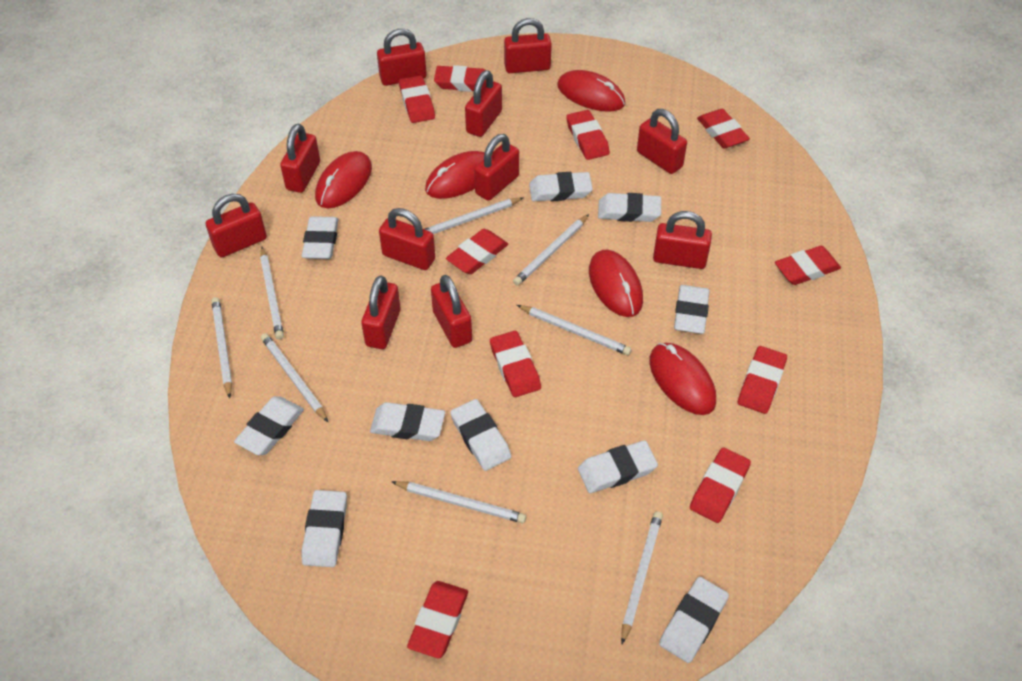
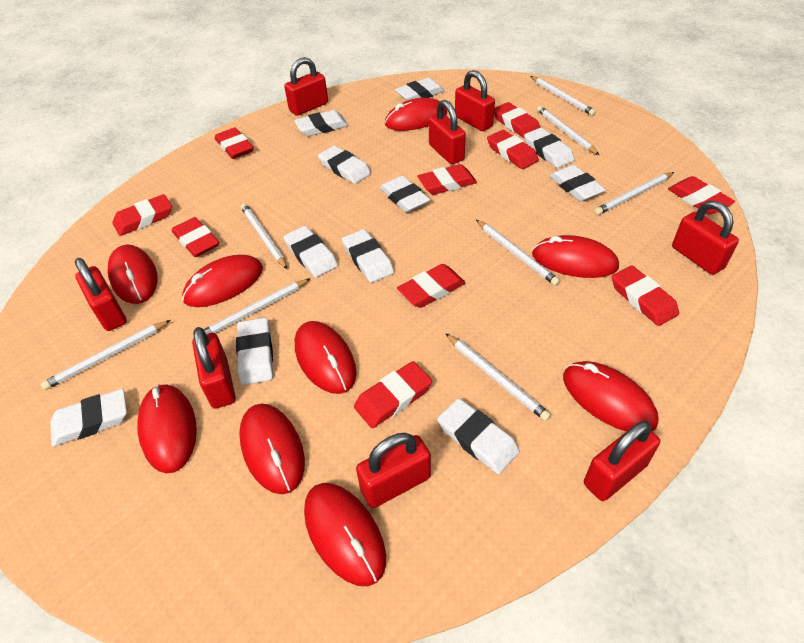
red mouse: 5 -> 9
red padlock: 11 -> 8
white eraser: 10 -> 11

